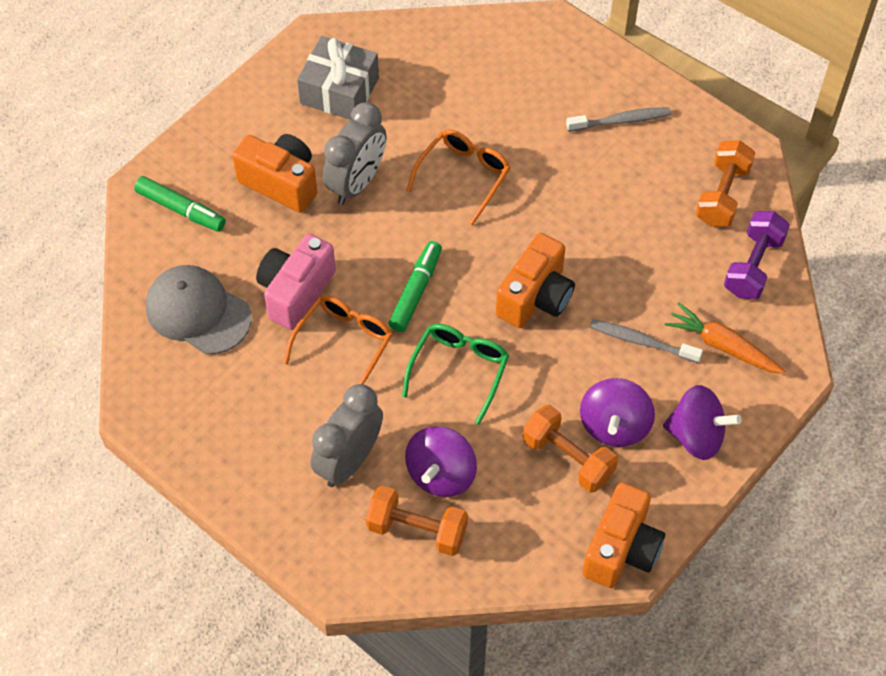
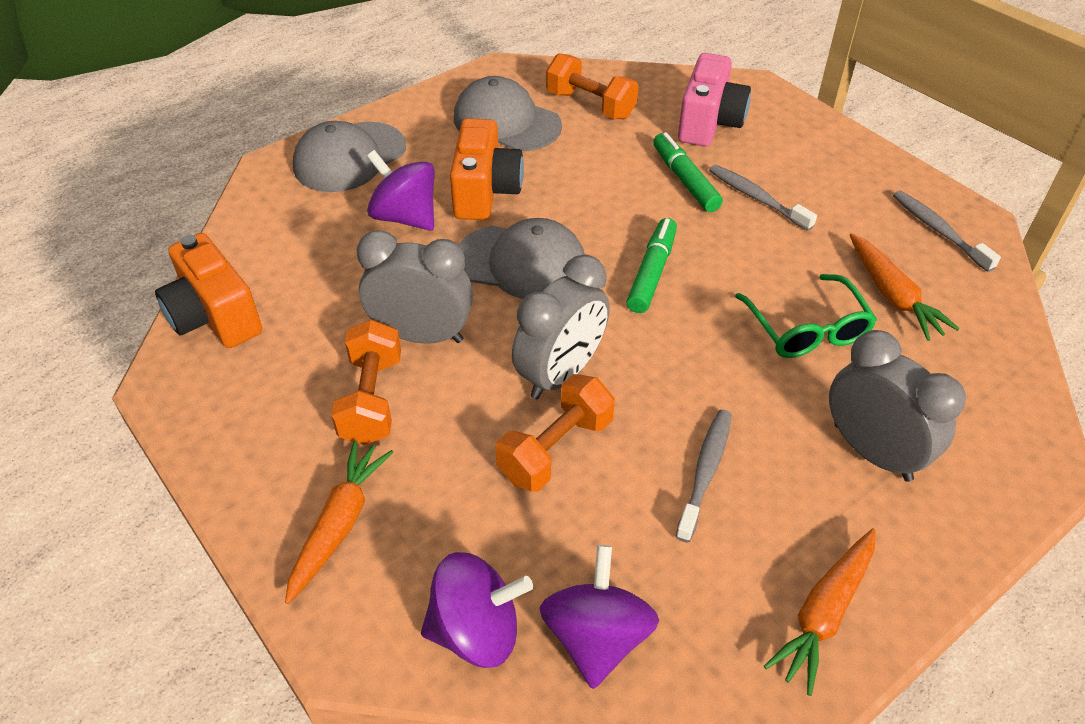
grey cap: 1 -> 3
grey clock: 2 -> 3
grey gift: 1 -> 0
grey toothbrush: 2 -> 3
orange camera: 3 -> 2
orange carrot: 1 -> 3
orange glasses: 2 -> 0
purple dumbbell: 1 -> 0

